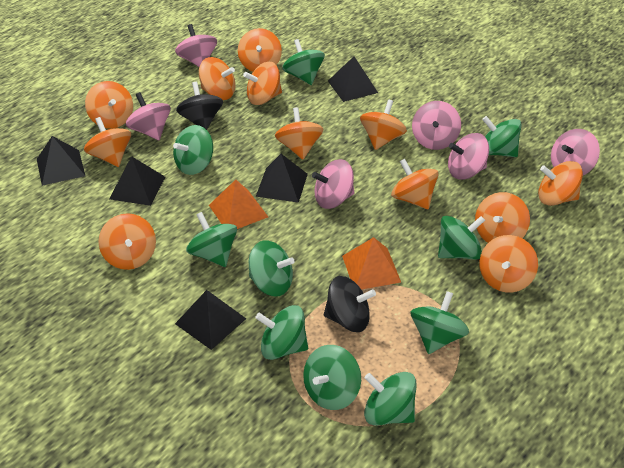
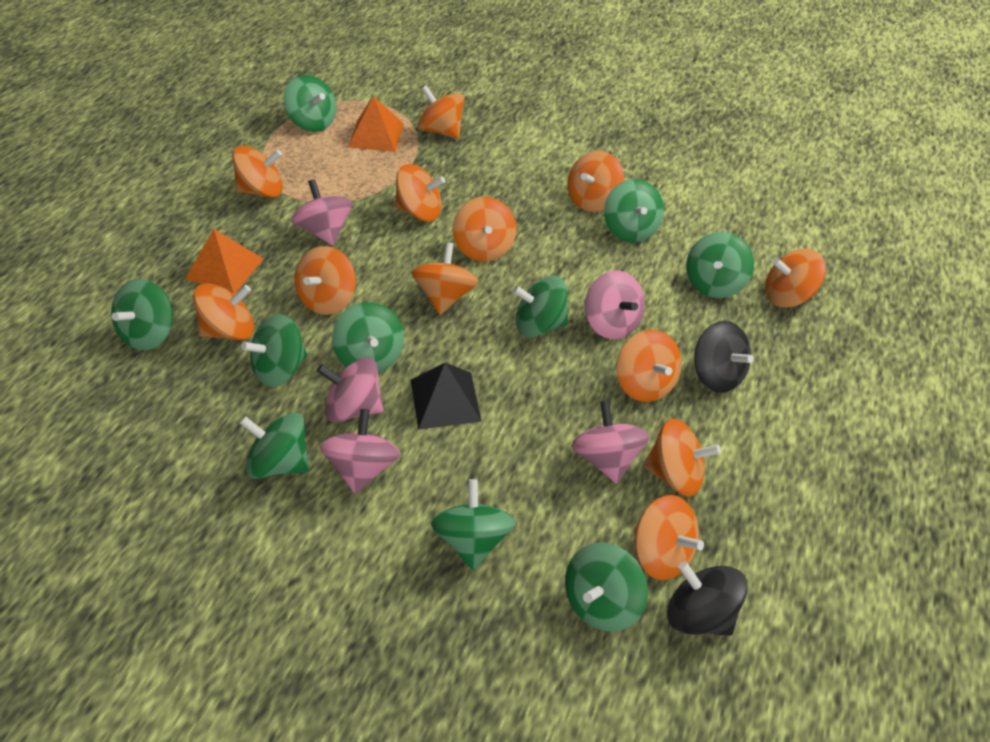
black pyramid: 5 -> 1
pink spinning top: 6 -> 5

